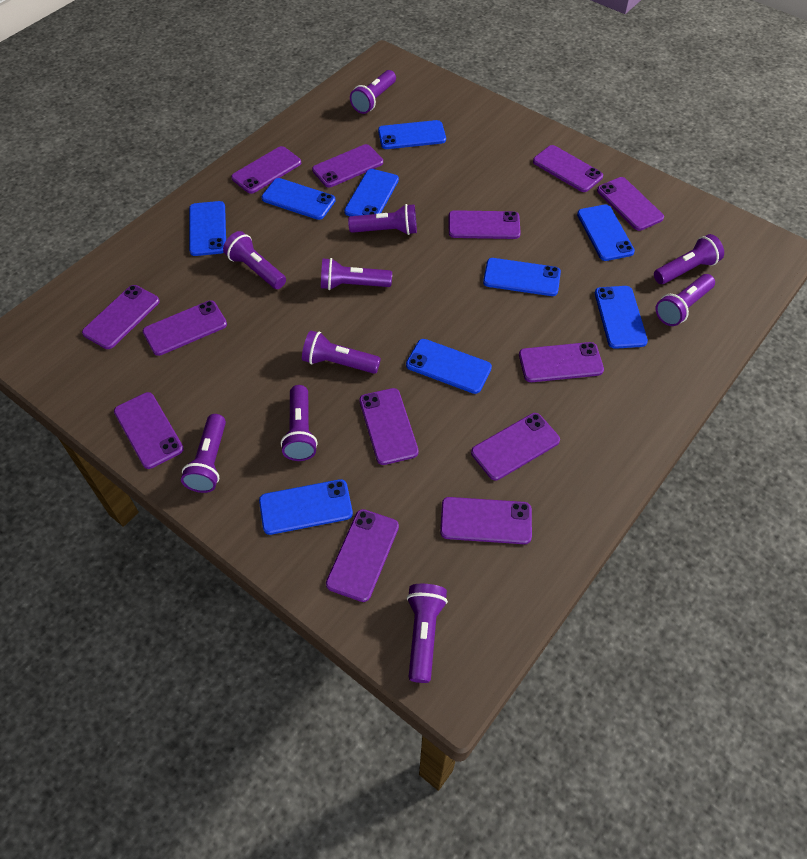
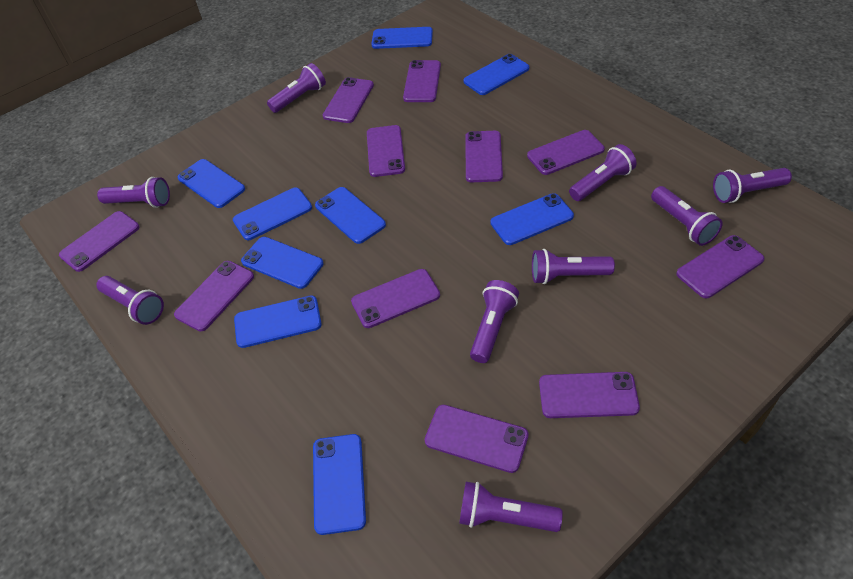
purple flashlight: 10 -> 9
purple phone: 13 -> 11

